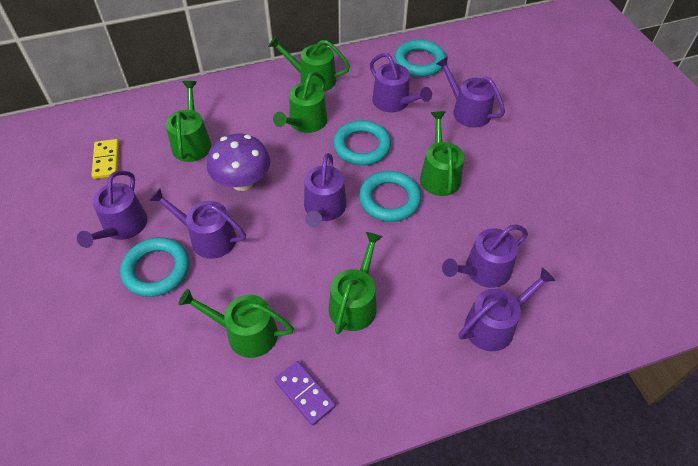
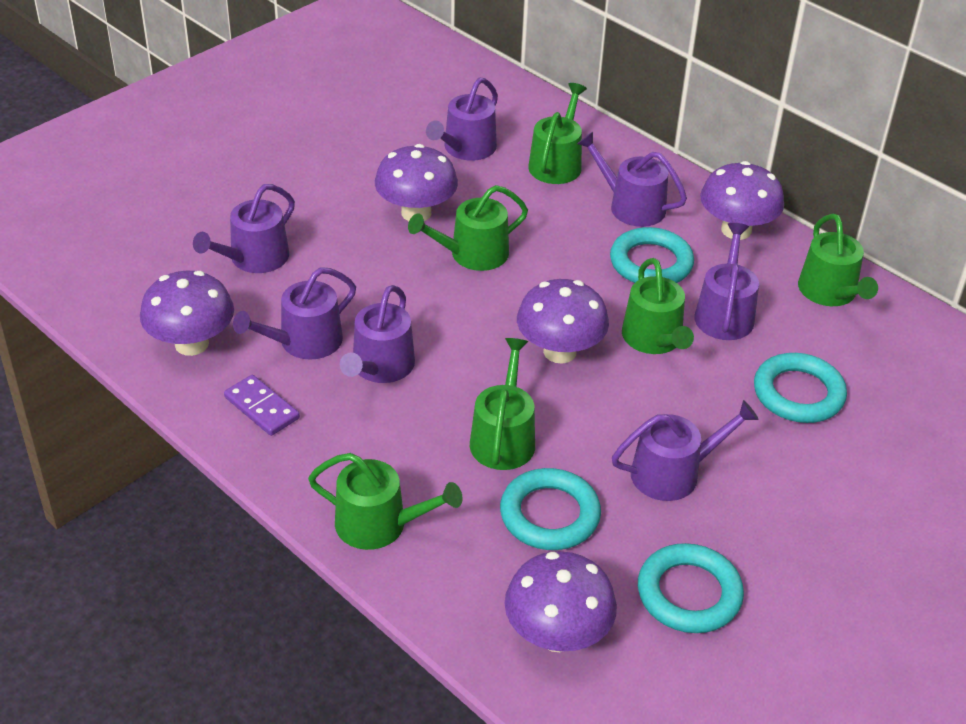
purple mushroom: 1 -> 5
yellow domino: 1 -> 0

